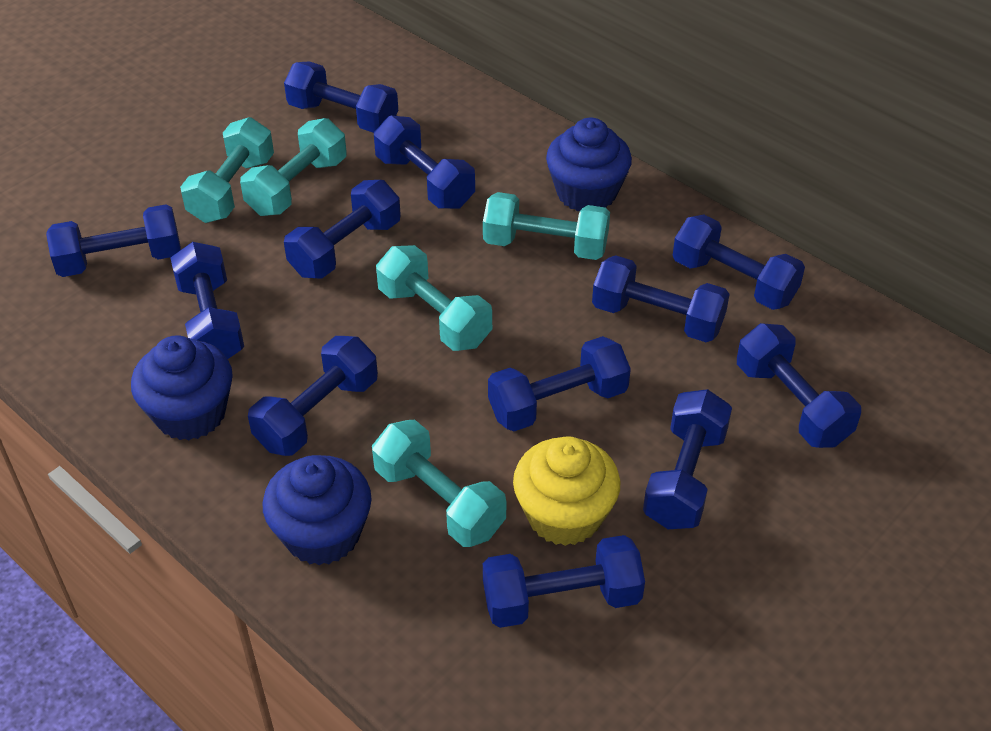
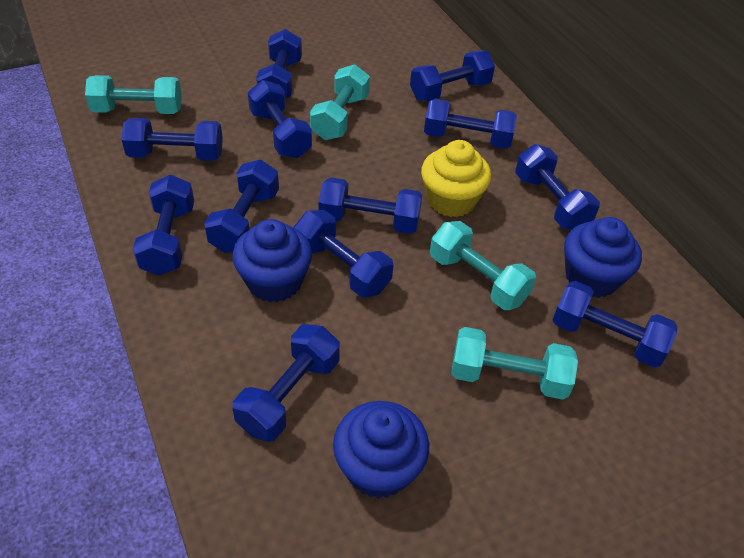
turquoise dumbbell: 5 -> 4

